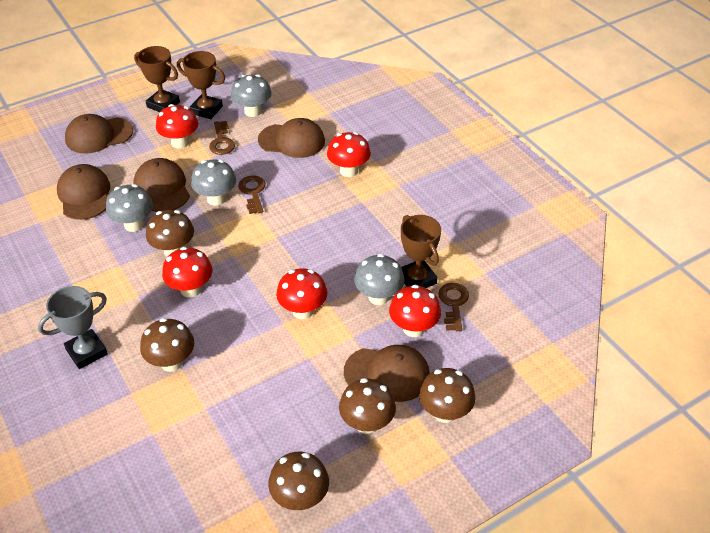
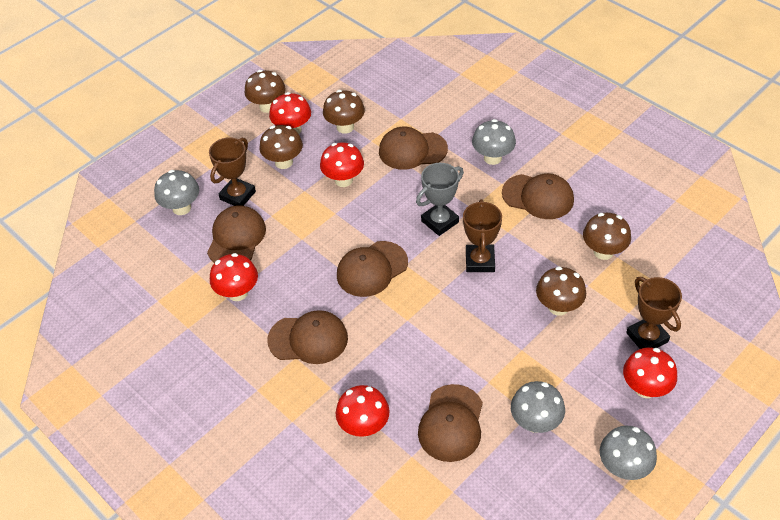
brown cap: 5 -> 6
brown key: 3 -> 0

